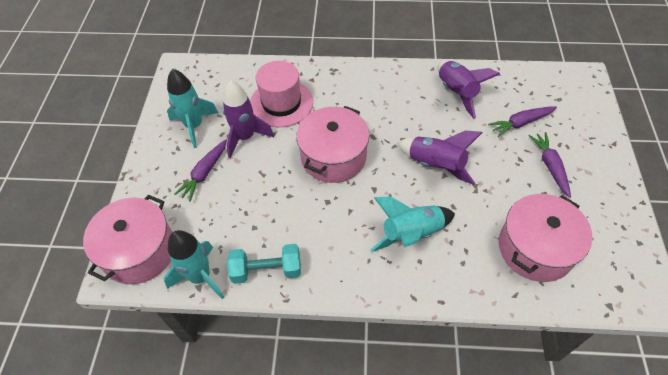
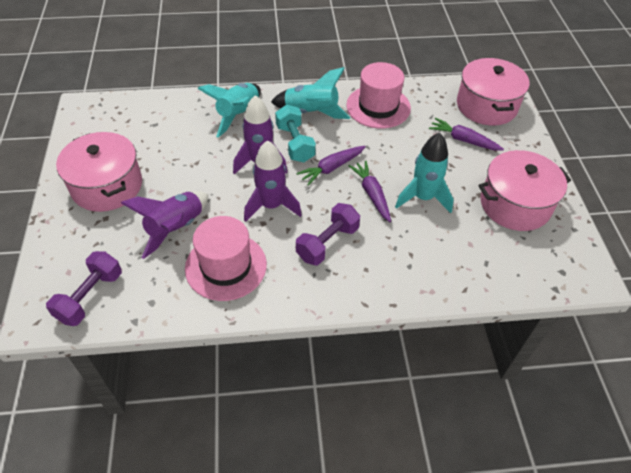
pink hat: 1 -> 2
purple dumbbell: 0 -> 2

